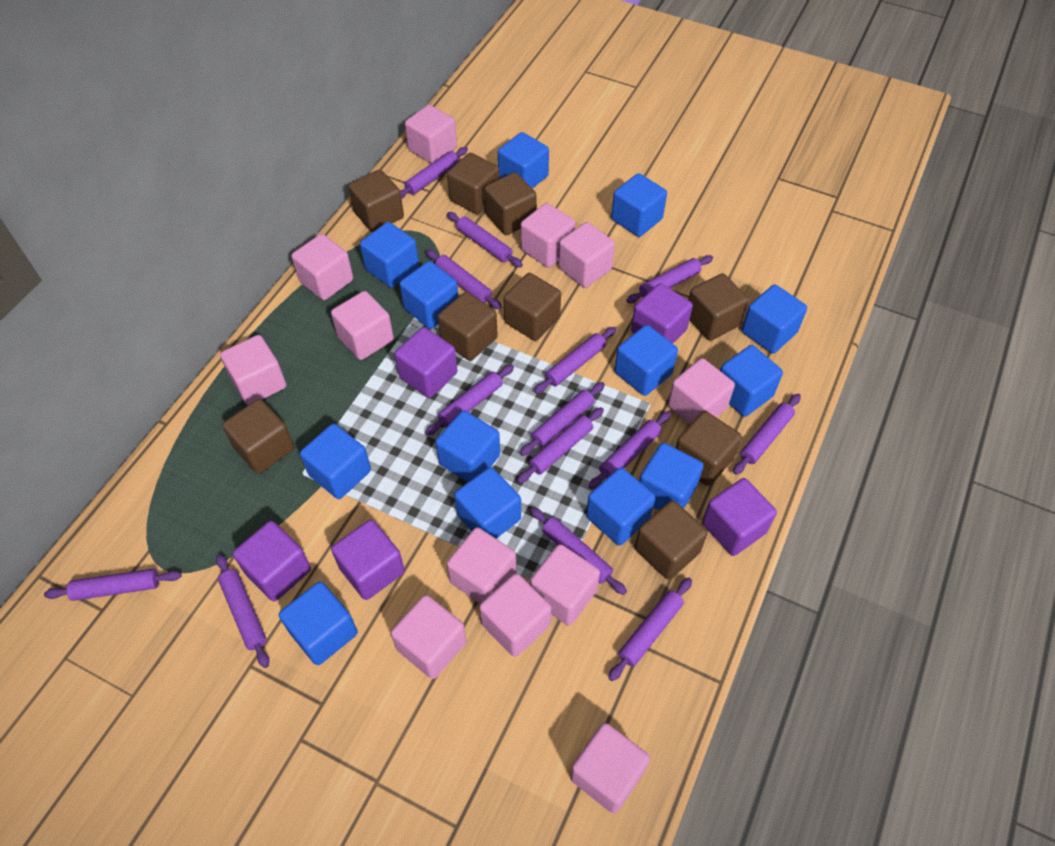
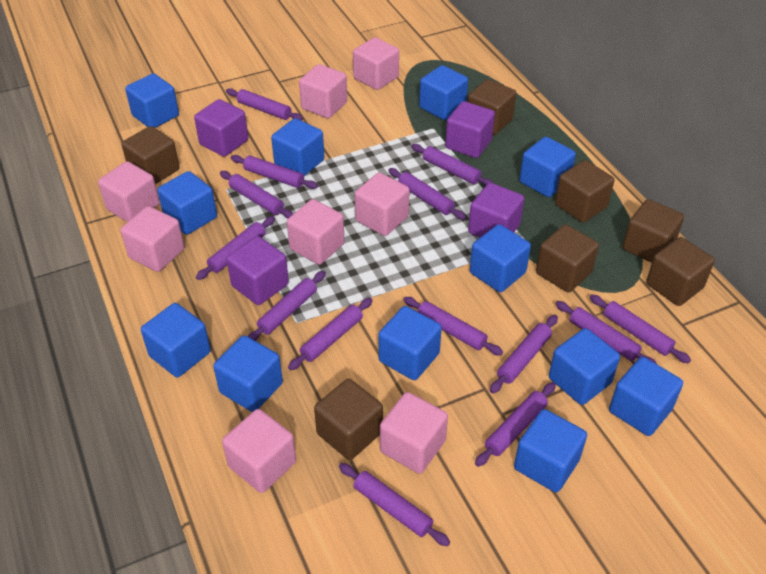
blue cube: 13 -> 12
brown cube: 9 -> 7
pink cube: 12 -> 8
purple cube: 5 -> 4

